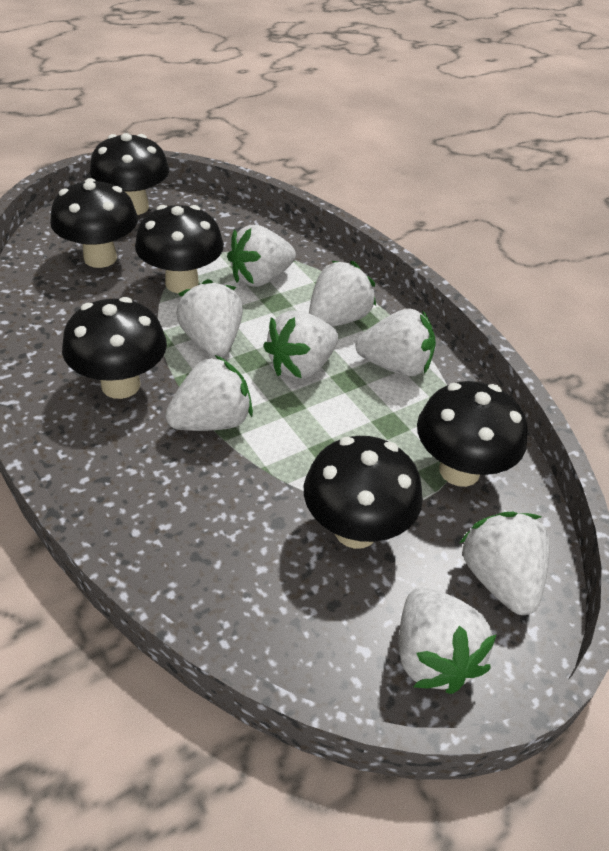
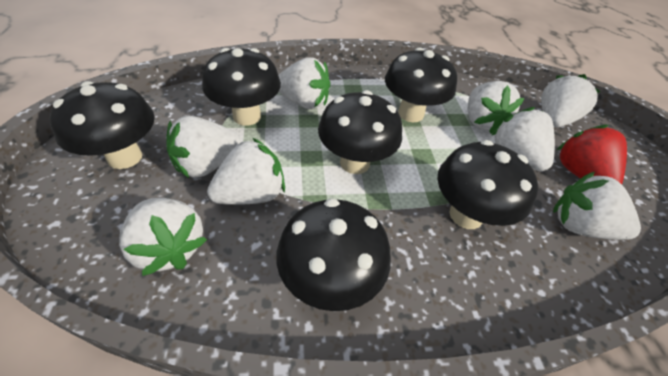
red strawberry: 0 -> 1

